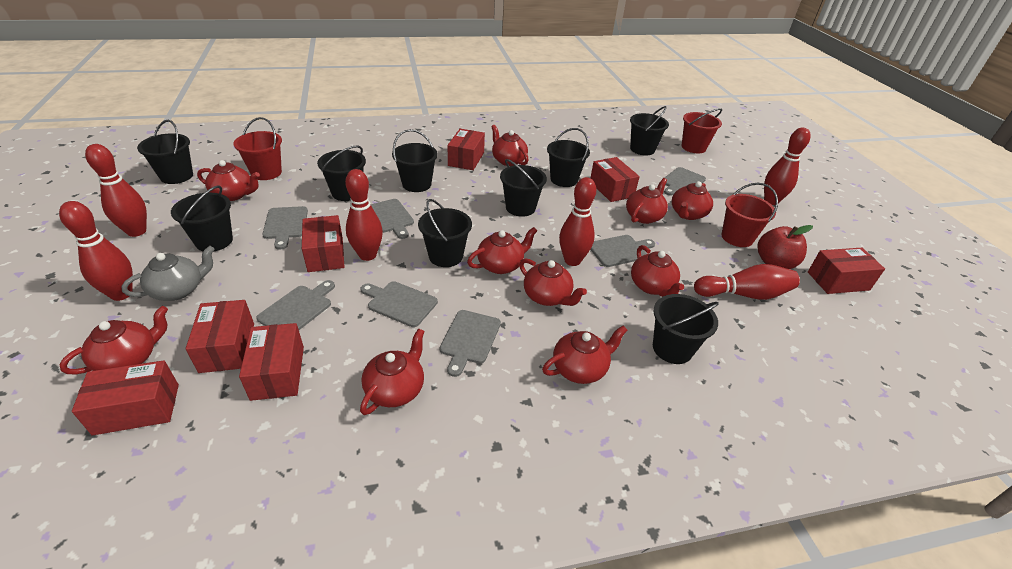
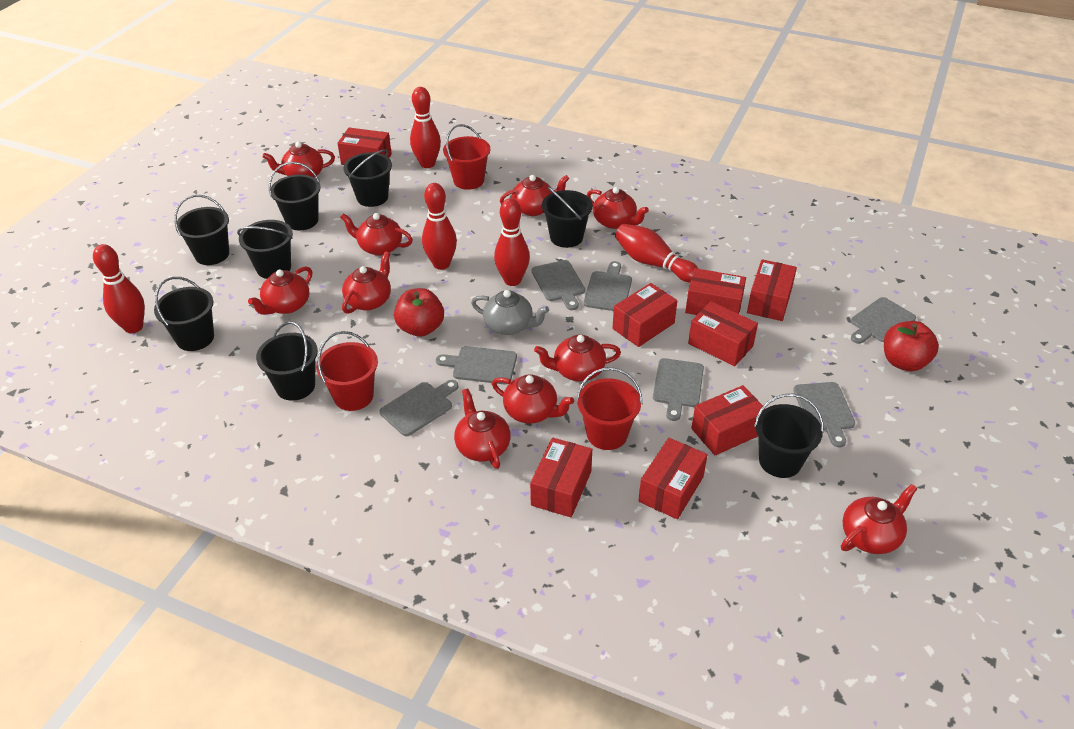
black bucket: 9 -> 8
red apple: 1 -> 2
red bowling pin: 6 -> 5
red box: 7 -> 8

